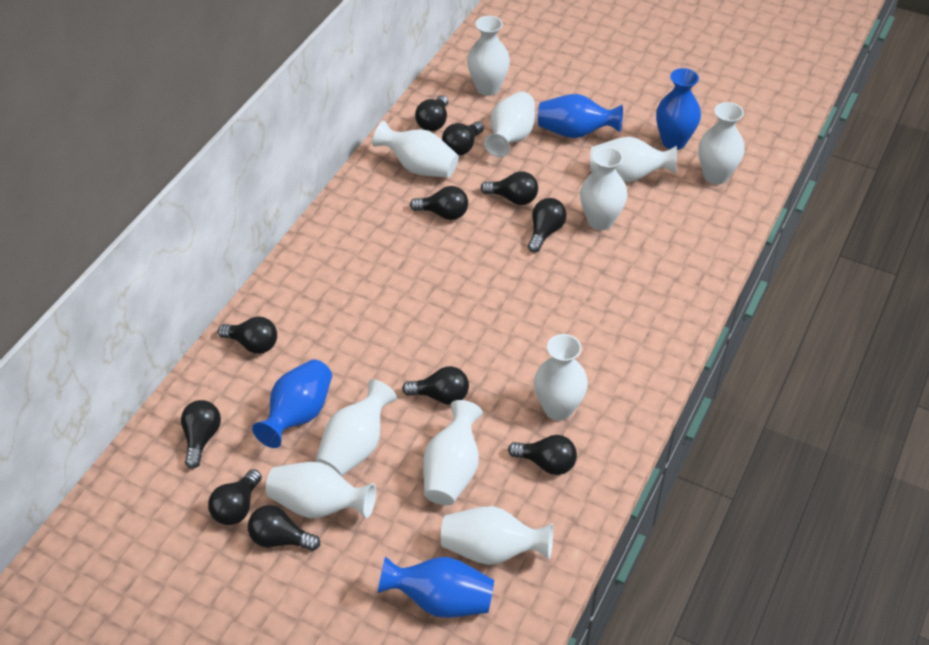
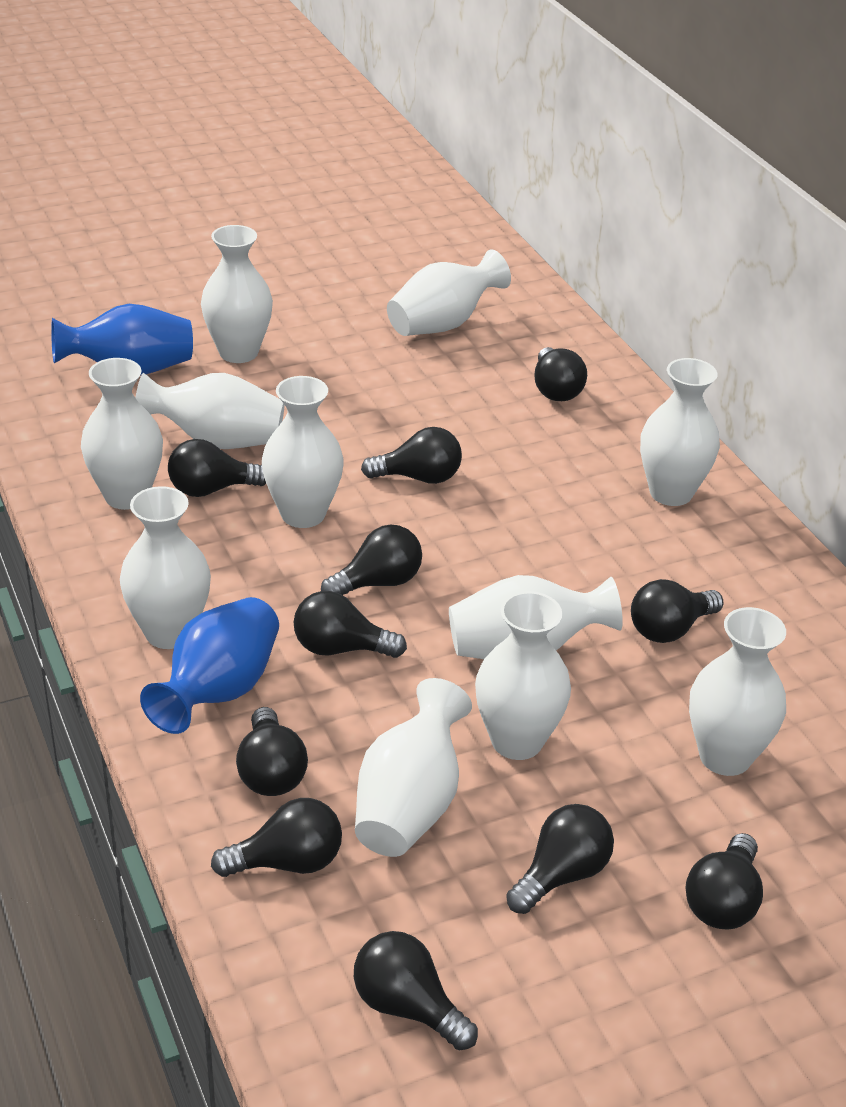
blue vase: 4 -> 2

